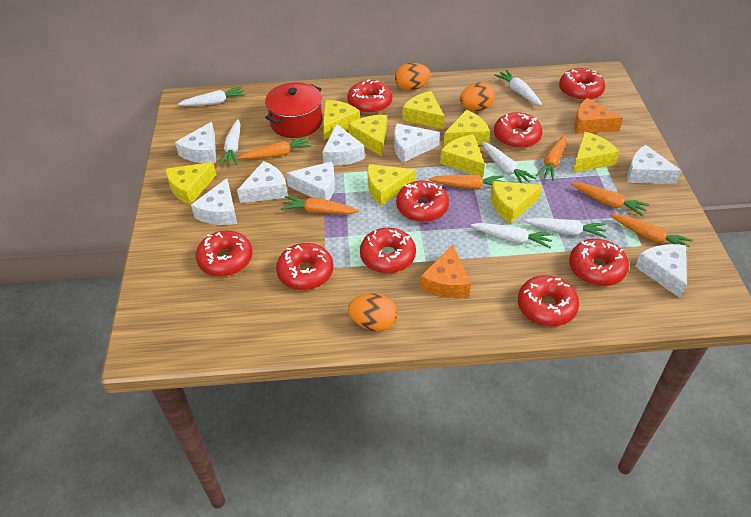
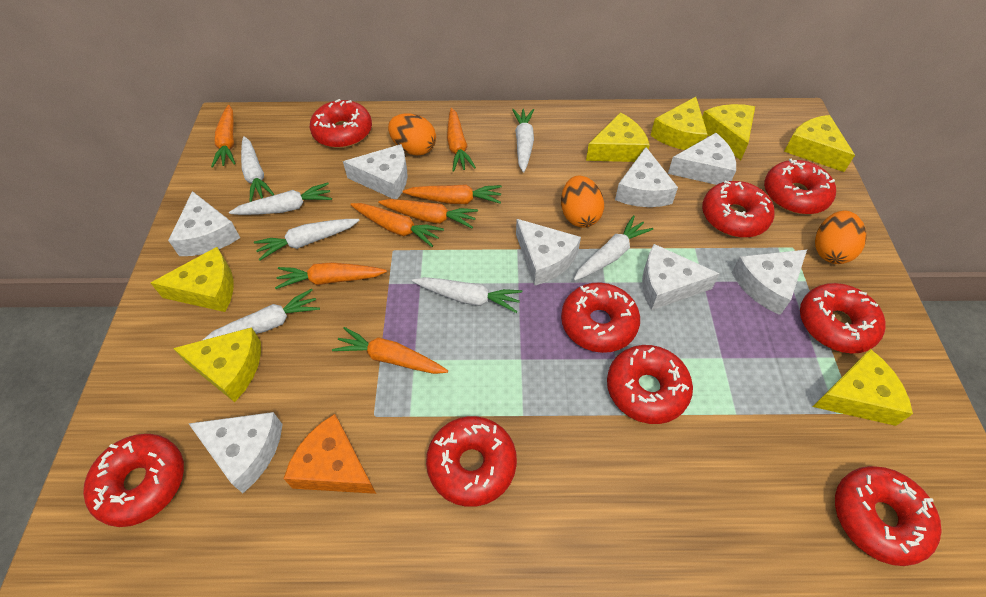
orange carrot: 6 -> 7
orange cheese: 2 -> 1
red pot: 1 -> 0
white carrot: 6 -> 7
yellow cheese: 9 -> 7

